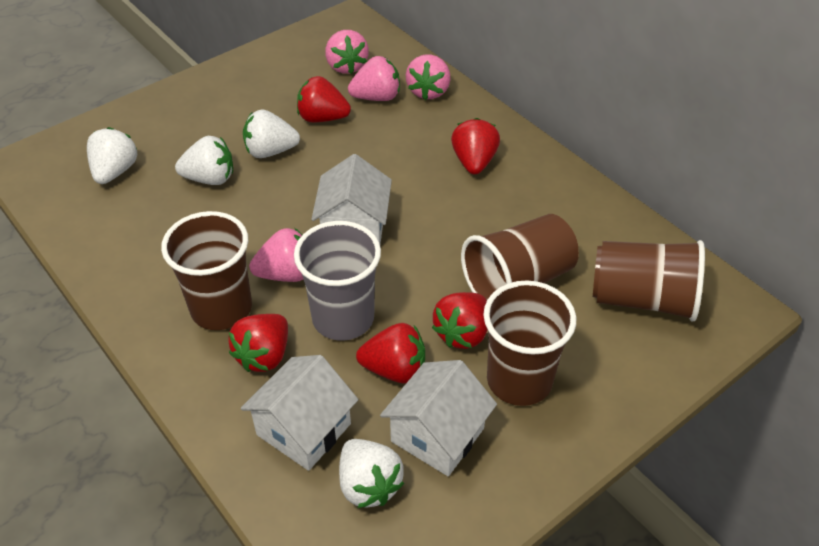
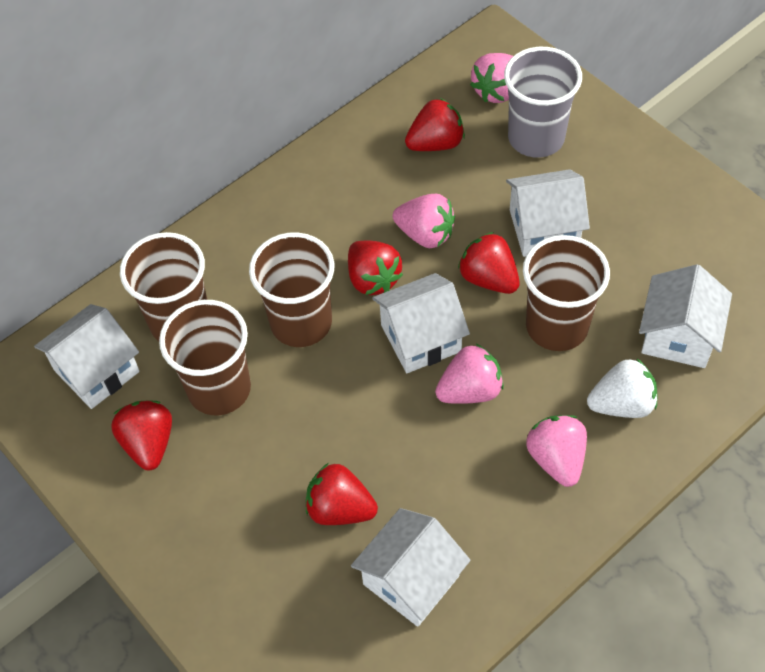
white house: 3 -> 5
white strawberry: 4 -> 1

